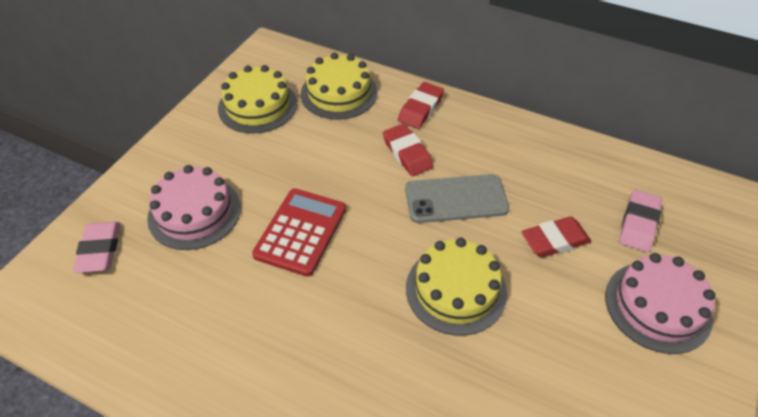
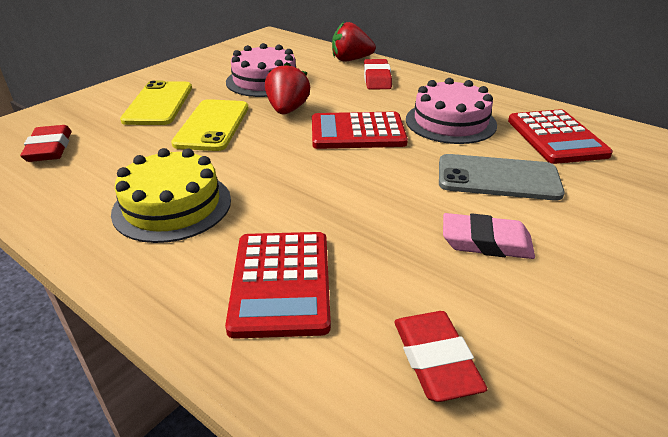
pink eraser: 2 -> 1
red calculator: 1 -> 3
red strawberry: 0 -> 2
yellow cake: 3 -> 1
yellow phone: 0 -> 2

